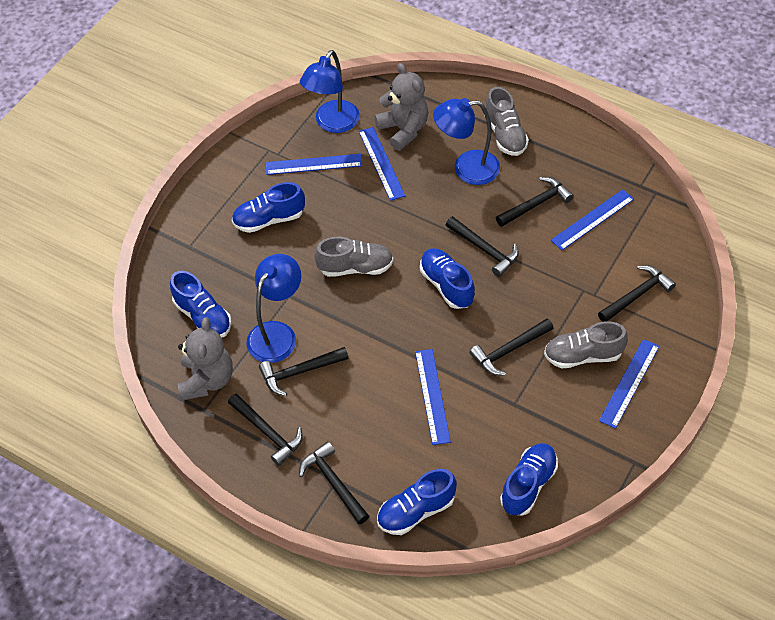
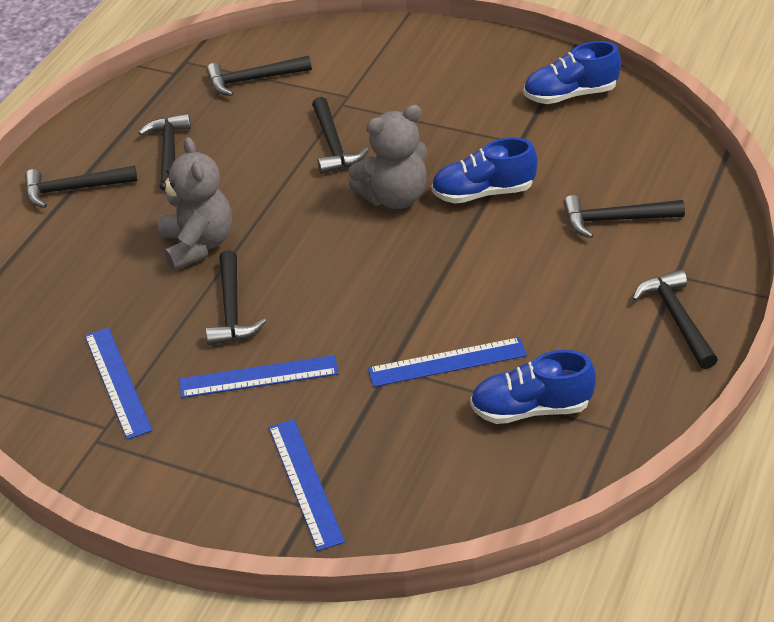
blue lamp: 3 -> 0
blue ruler: 5 -> 4
blue shoe: 5 -> 3
grey shoe: 3 -> 0

